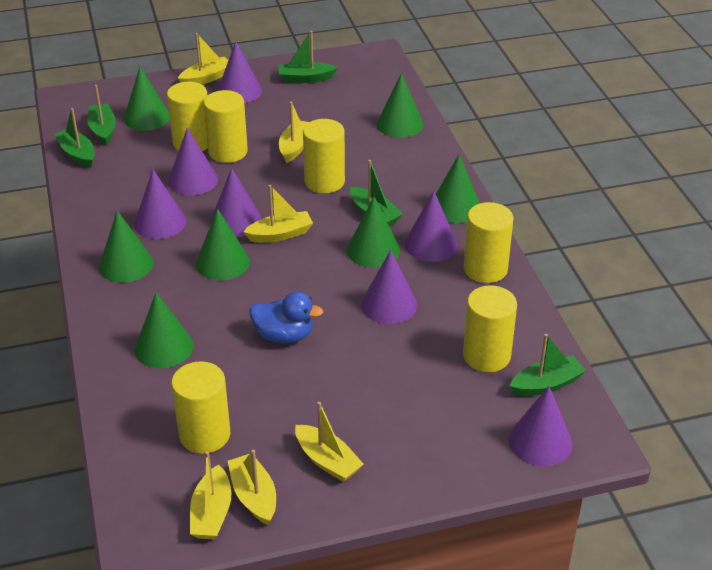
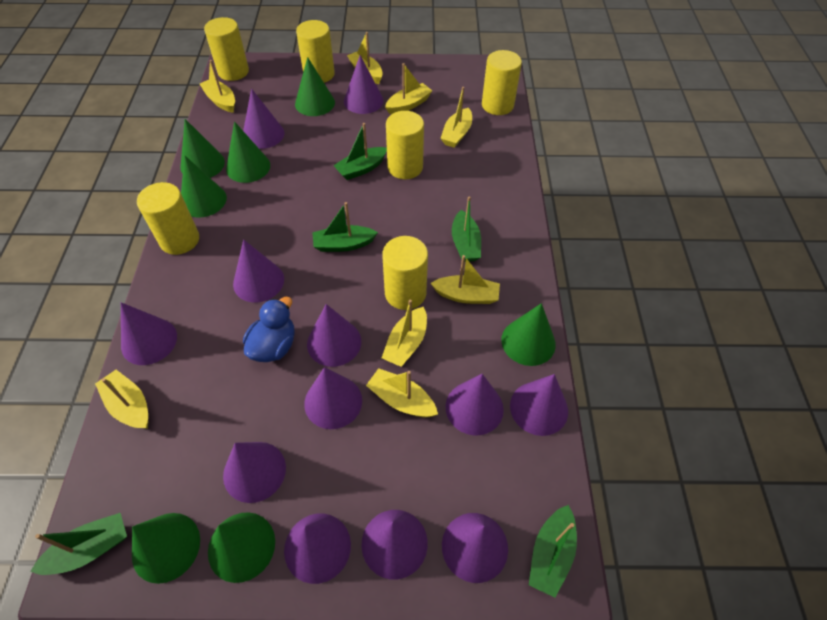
purple cone: 7 -> 12
yellow boat: 6 -> 8

